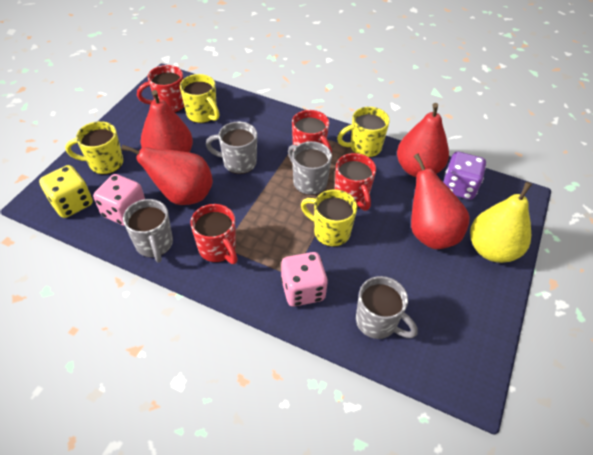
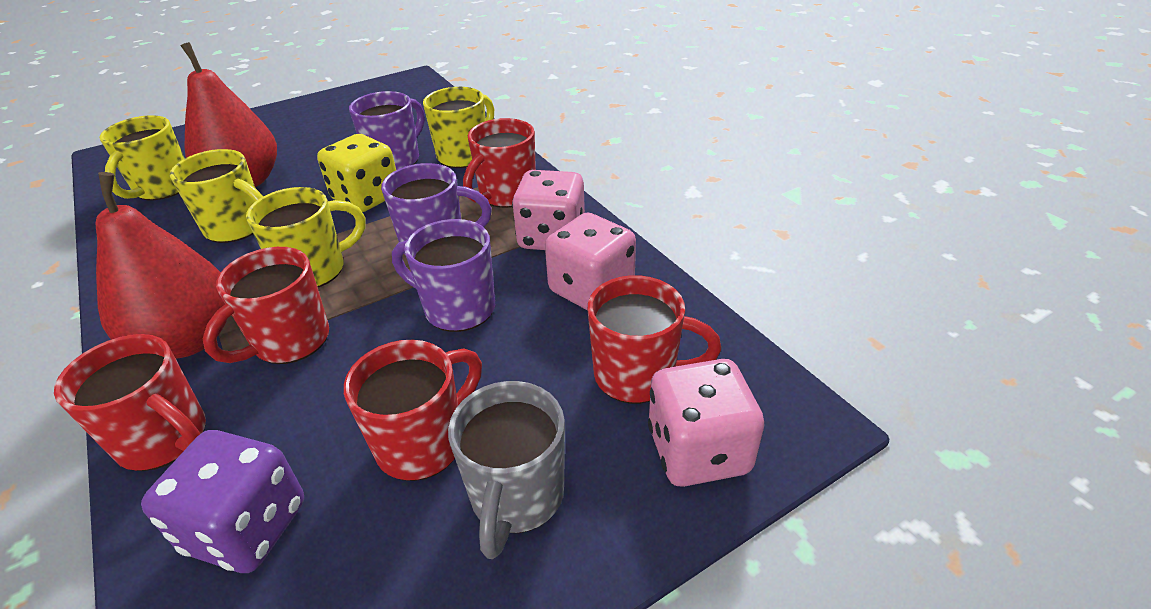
grey mug: 4 -> 1
pink dice: 2 -> 3
purple mug: 0 -> 3
red mug: 4 -> 5
red pear: 4 -> 2
yellow pear: 1 -> 0

